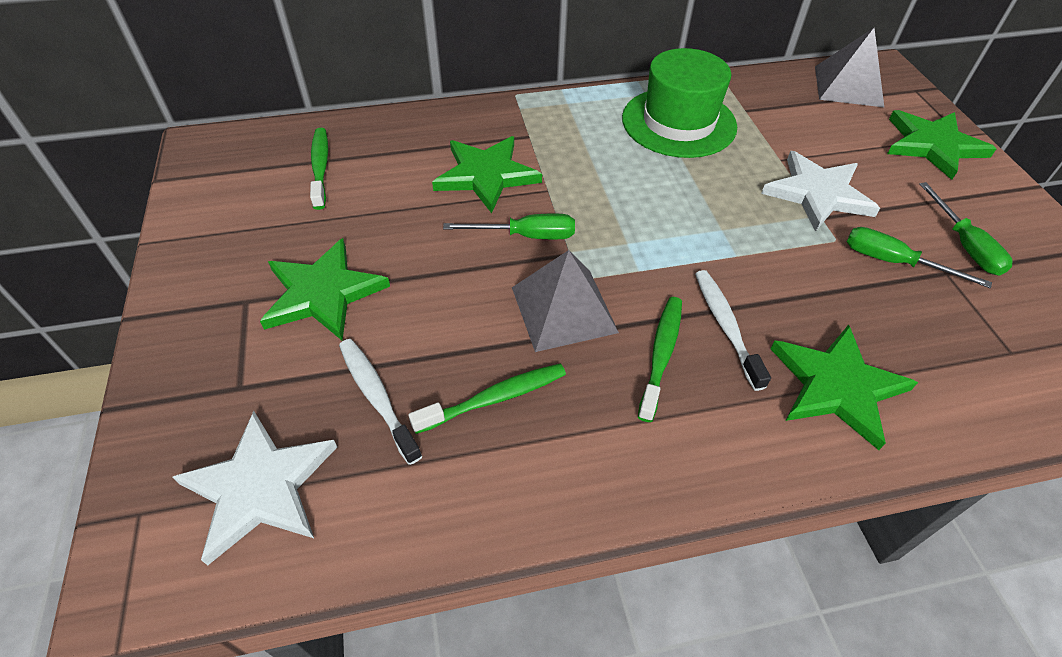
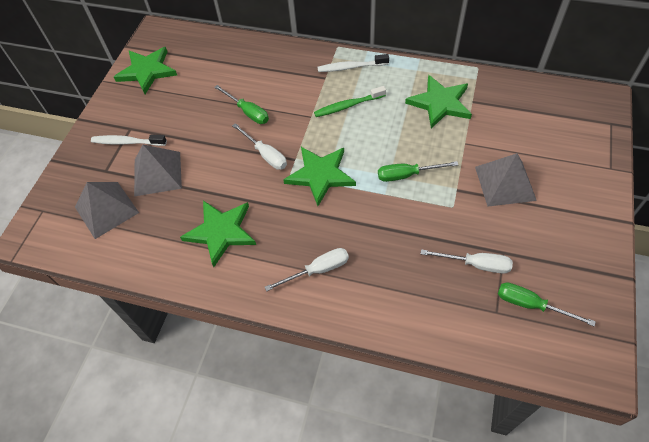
green hat: 1 -> 0
green toothbrush: 3 -> 1
grey pyramid: 2 -> 3
white screwdriver: 0 -> 3
white star: 2 -> 0

